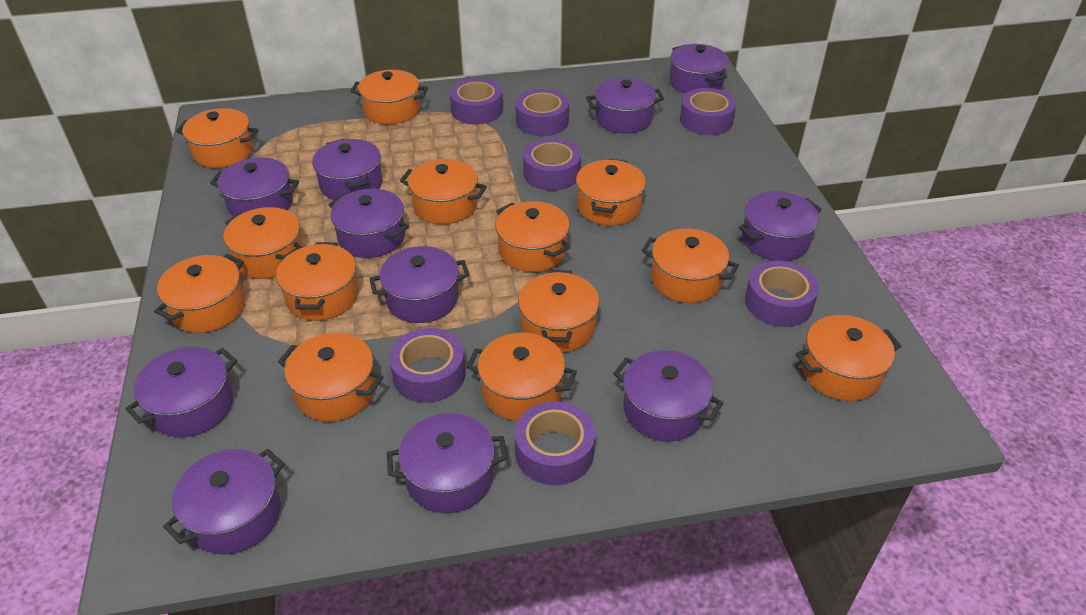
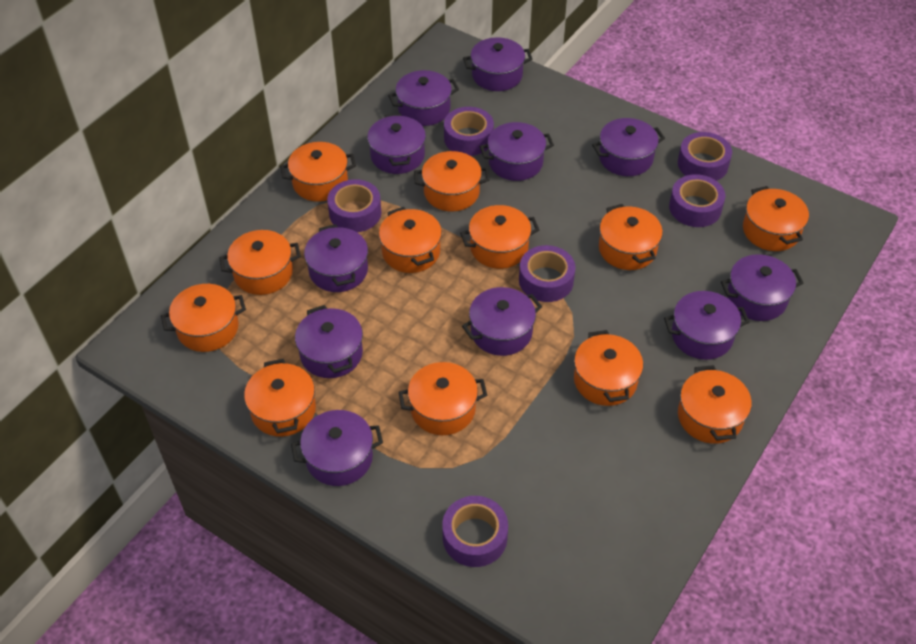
orange pot: 13 -> 12
purple tape: 7 -> 6

